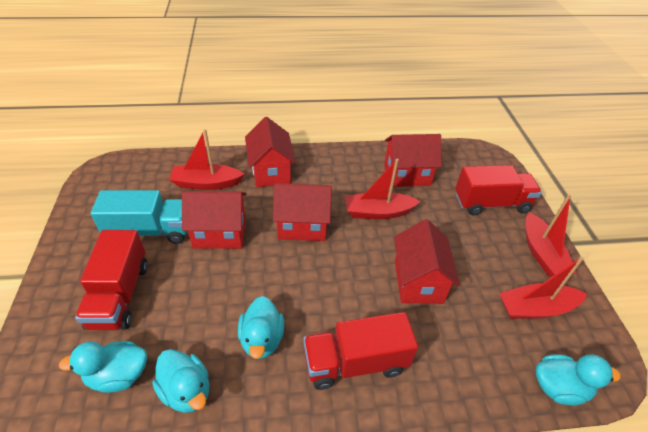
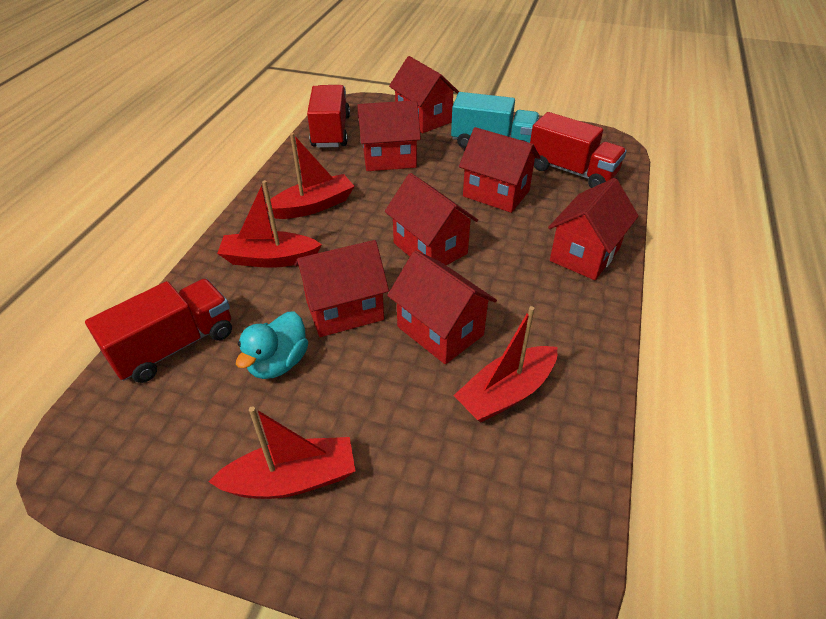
red house: 5 -> 7
turquoise duck: 4 -> 1

